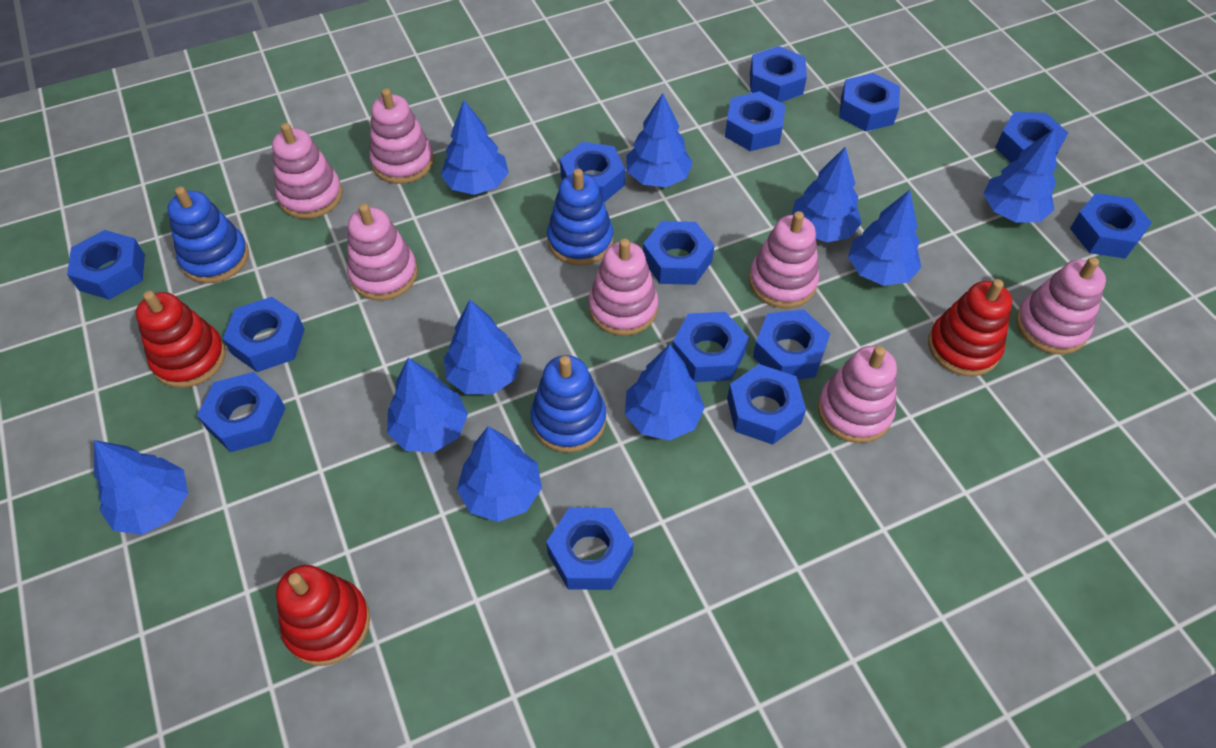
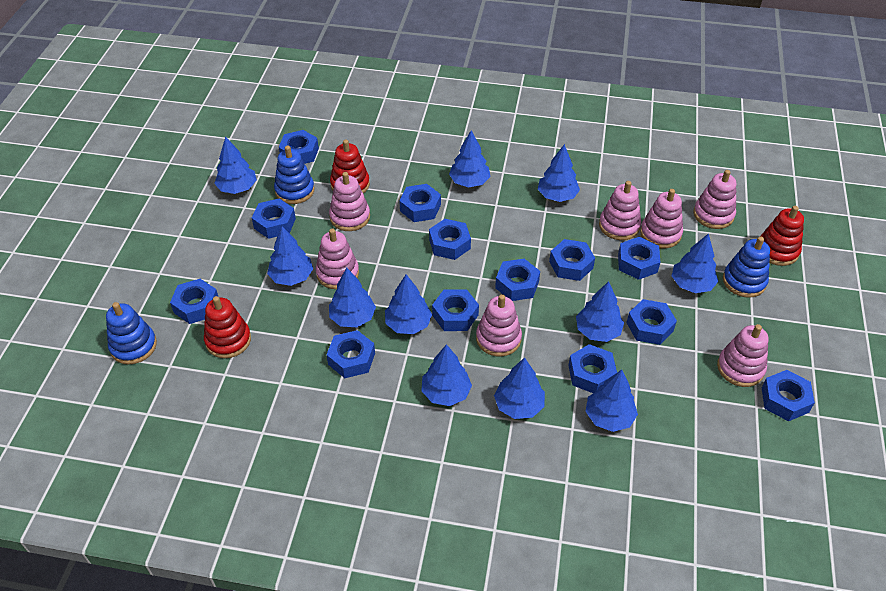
blue nut: 14 -> 13
blue tree: 10 -> 11

